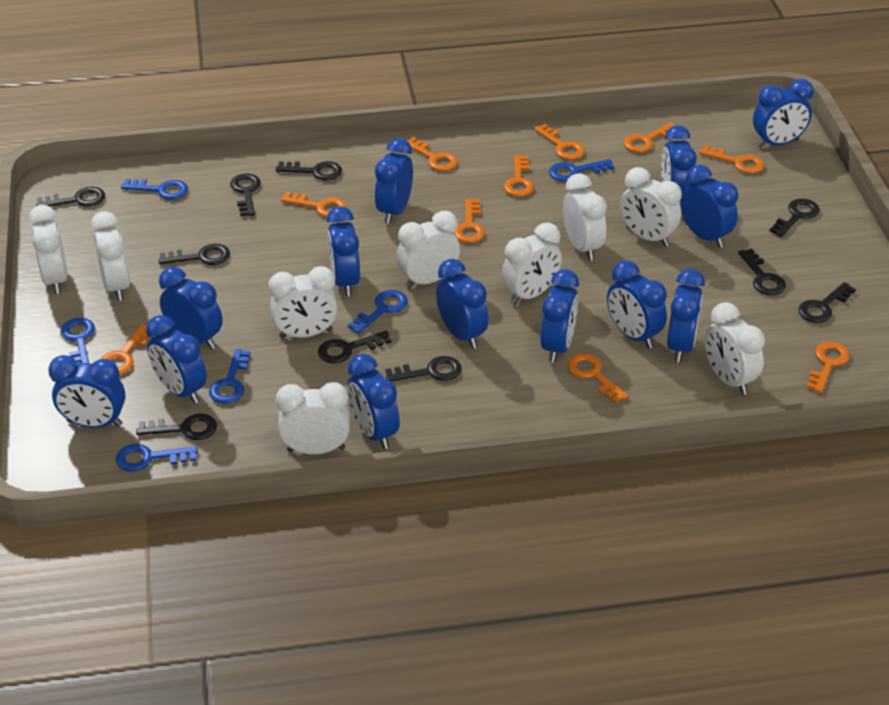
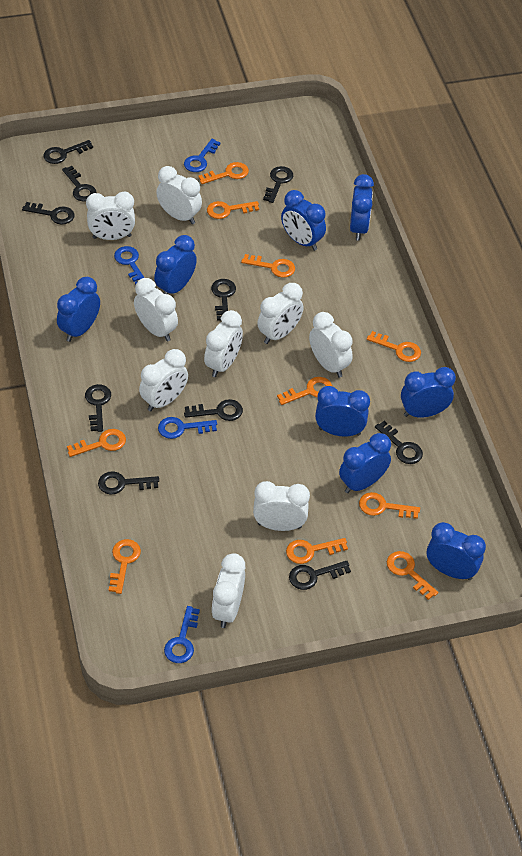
blue clock: 13 -> 8
blue key: 6 -> 4

